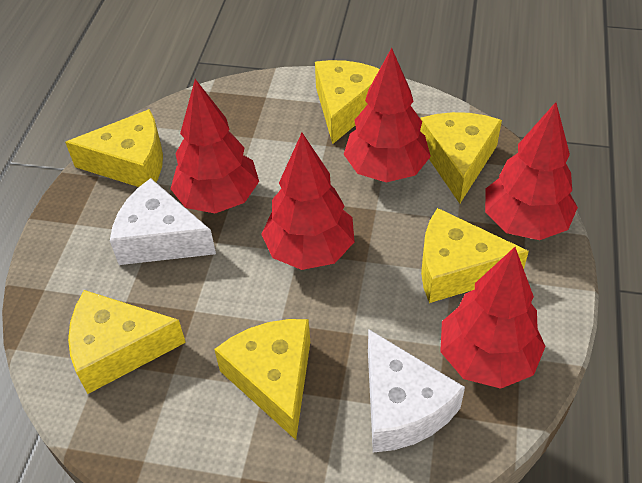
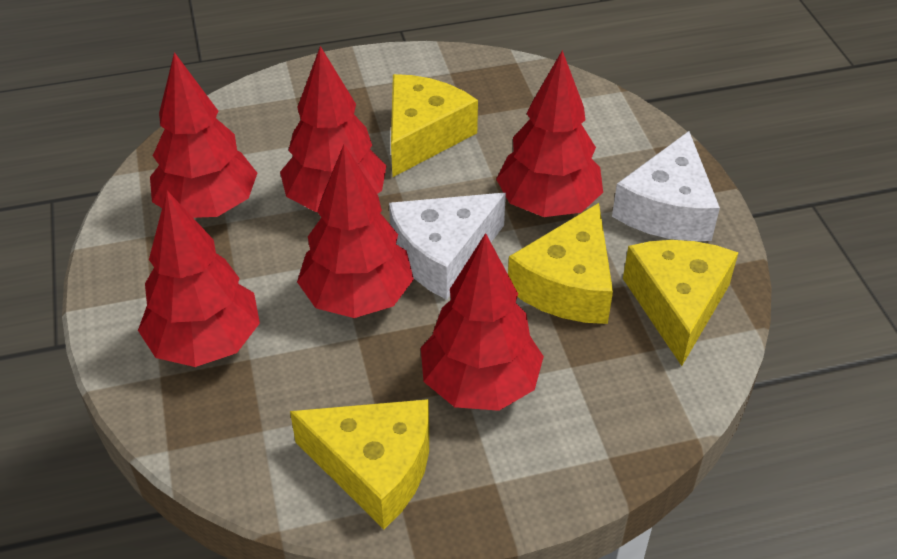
red tree: 5 -> 6
yellow cheese: 6 -> 4

